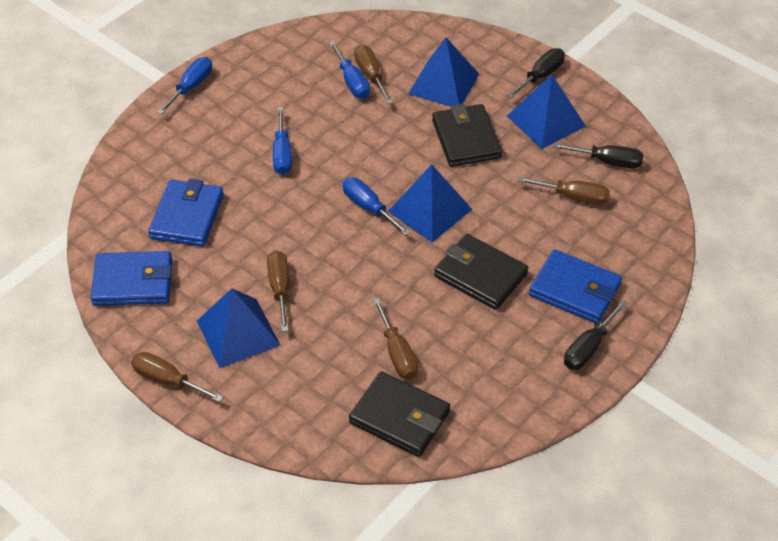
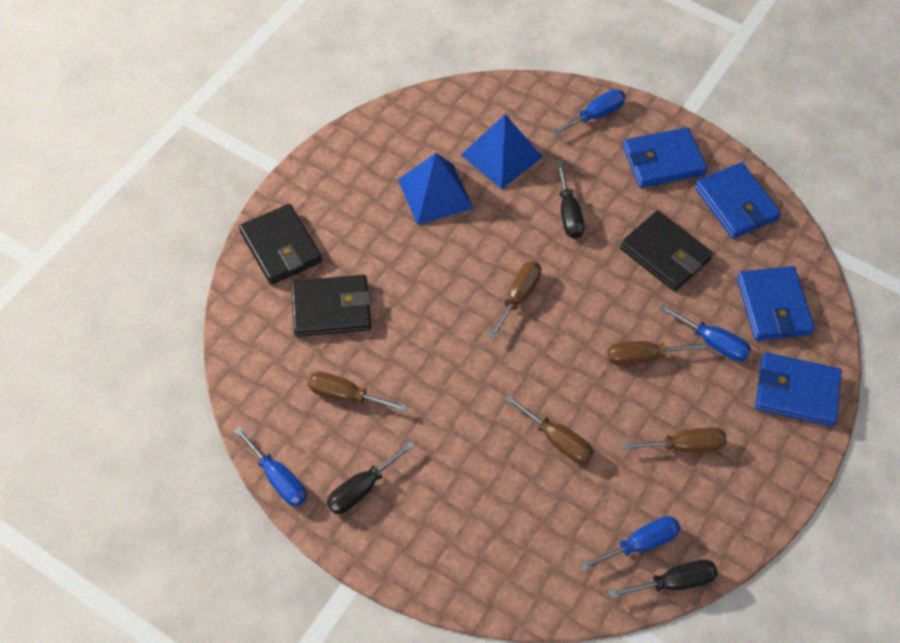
blue pyramid: 4 -> 2
blue wallet: 3 -> 4

